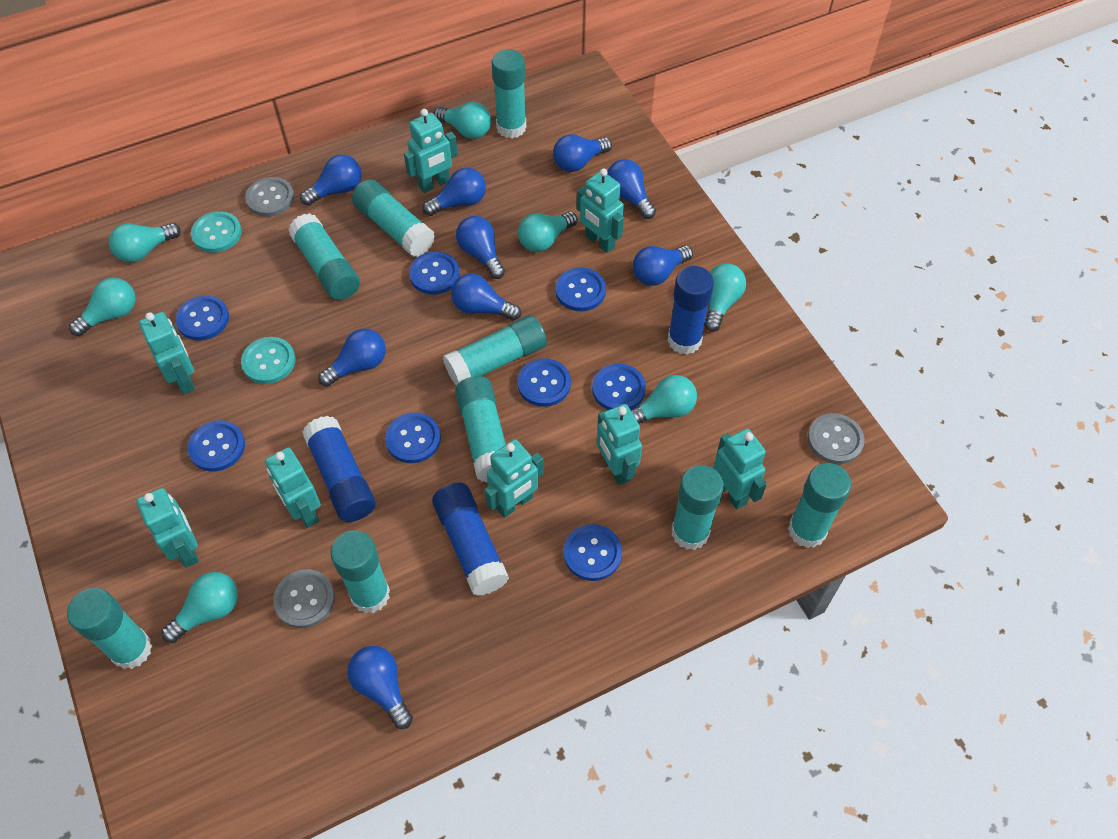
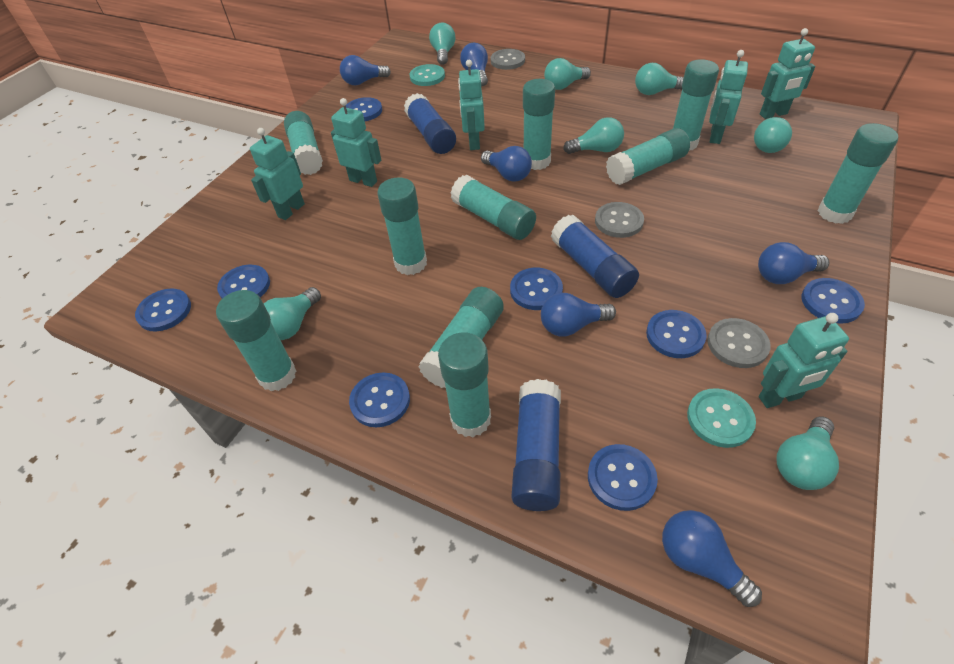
blue light bulb: 9 -> 6
turquoise glue stick: 9 -> 10
turquoise robot: 8 -> 6

